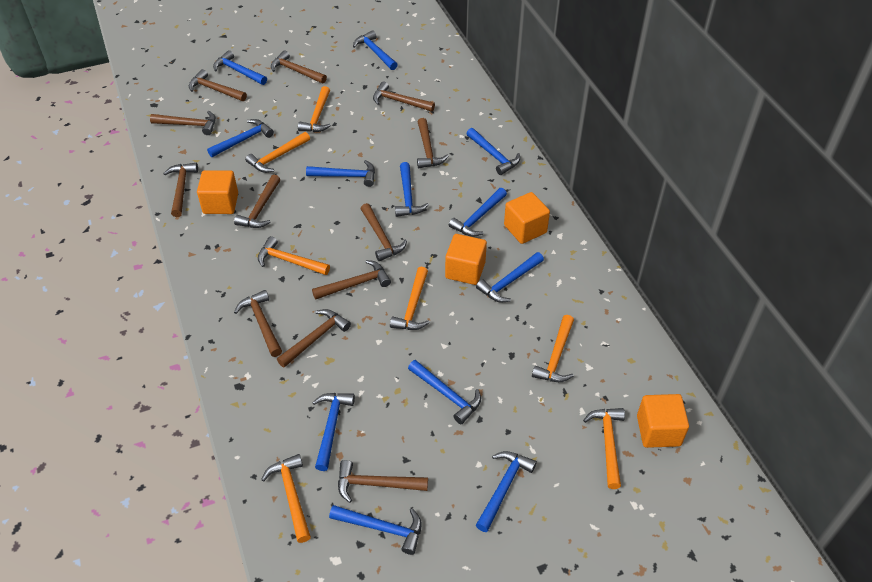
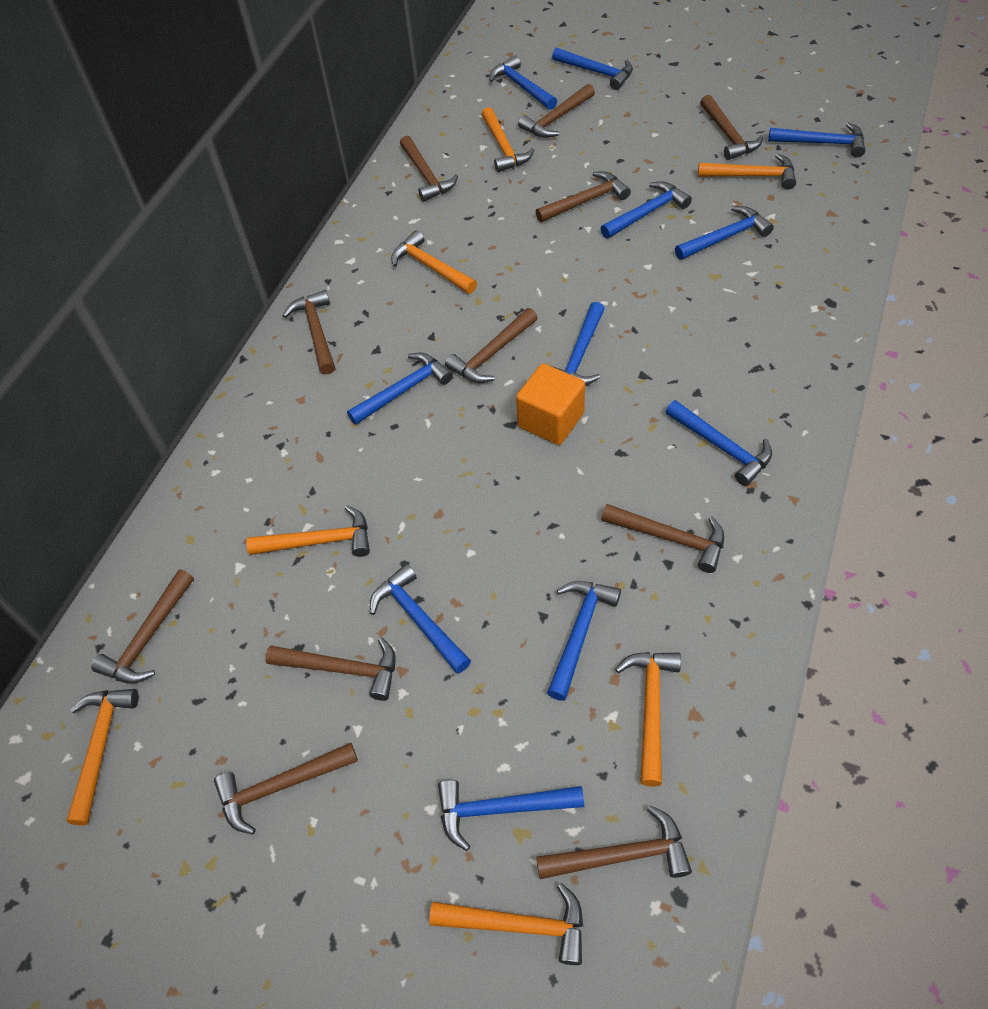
blue hammer: 12 -> 11
brown hammer: 12 -> 11
orange cube: 4 -> 1

